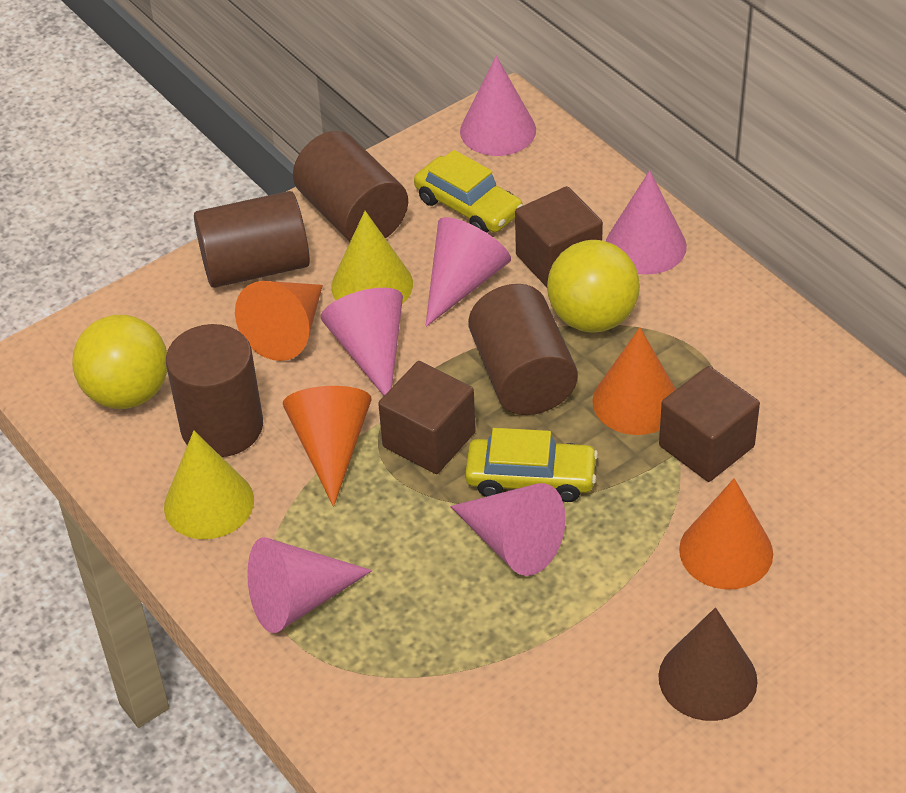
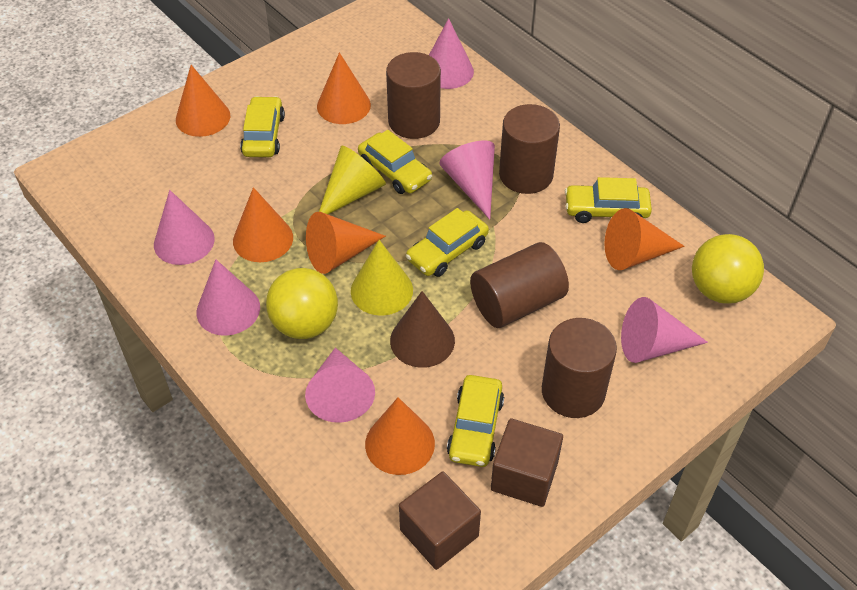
brown cube: 3 -> 2
orange cone: 4 -> 6
yellow car: 2 -> 5

